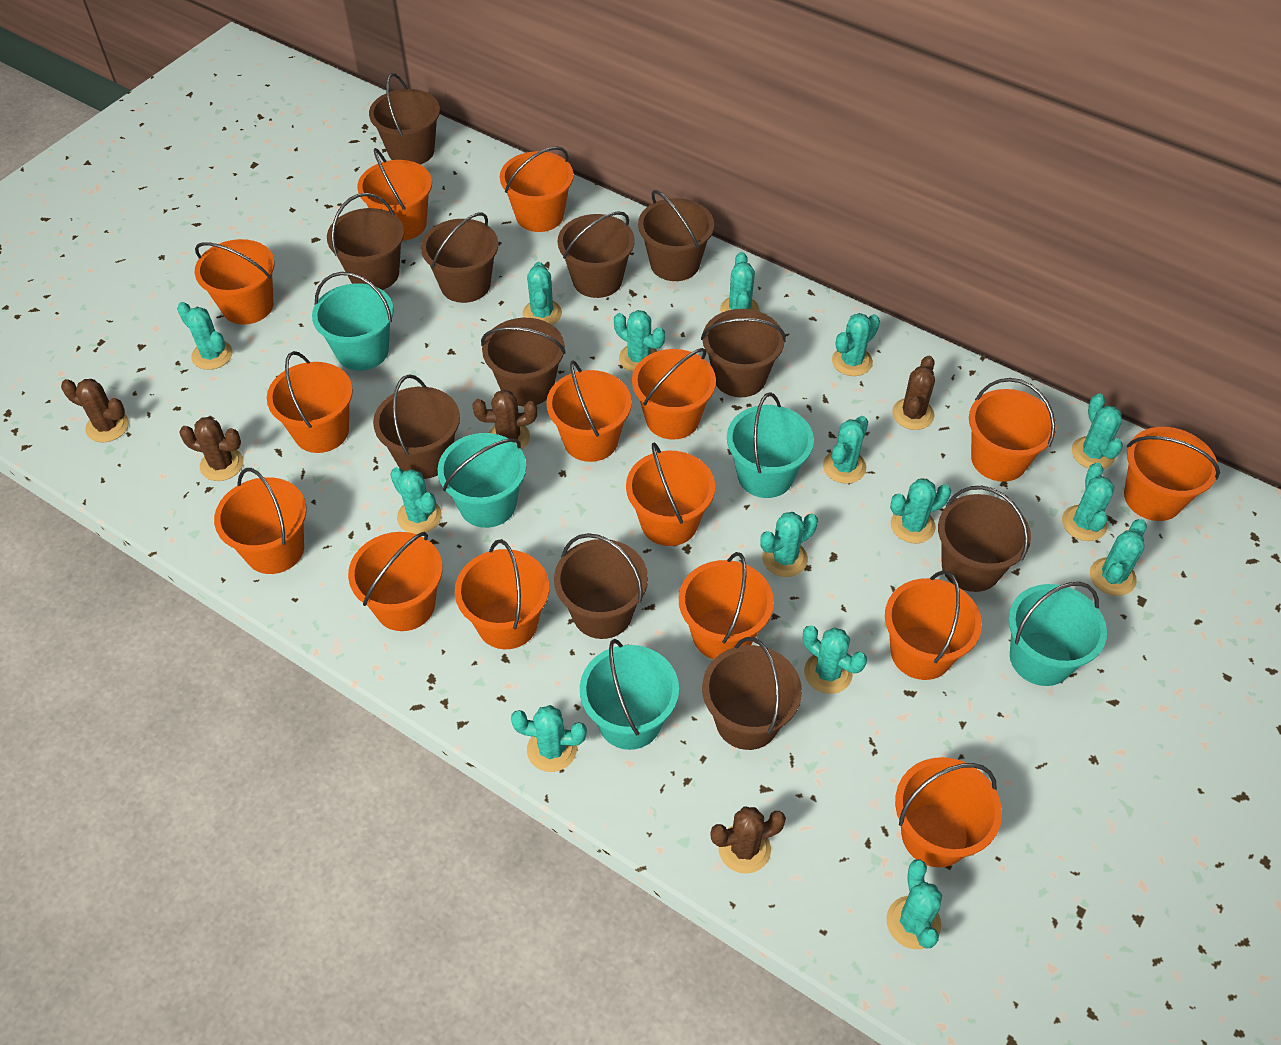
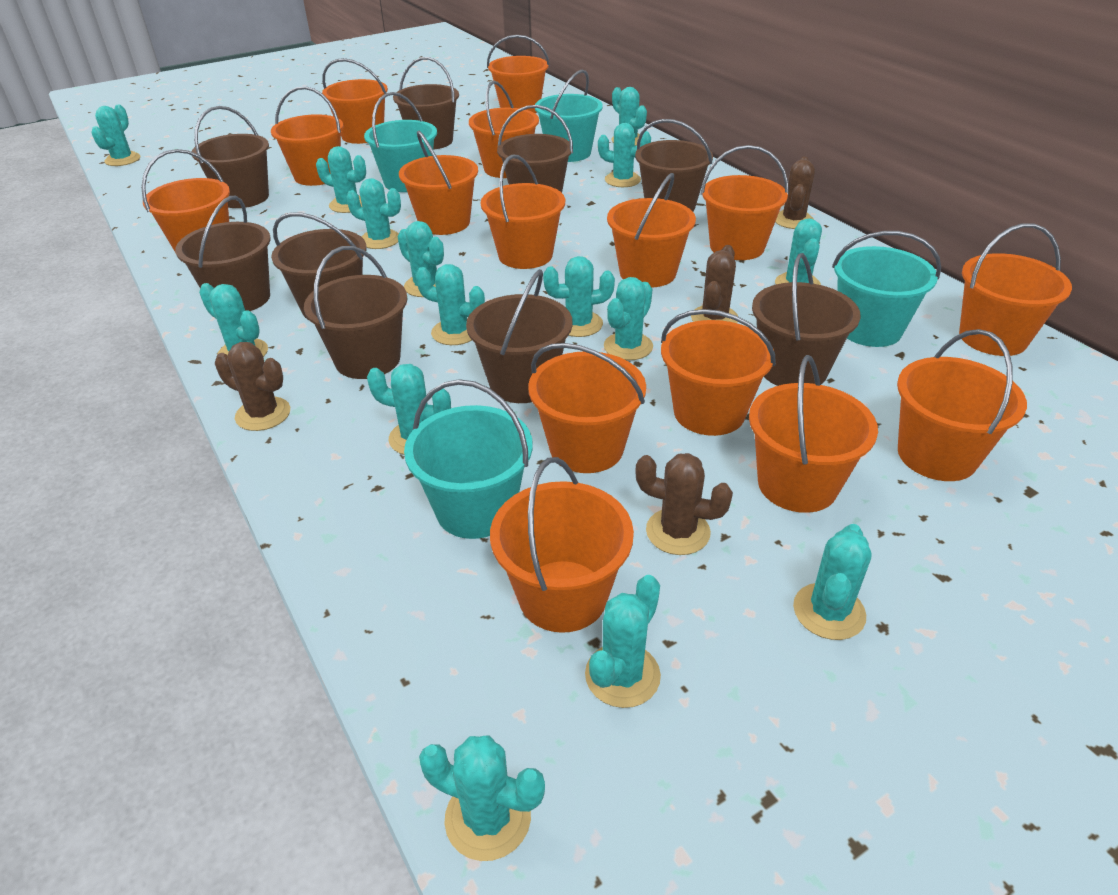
brown bucket: 11 -> 9
brown cactus: 5 -> 4
turquoise bucket: 5 -> 4

